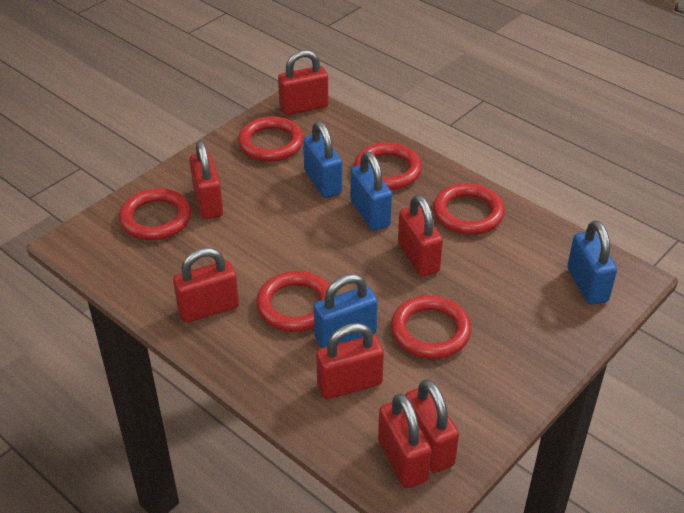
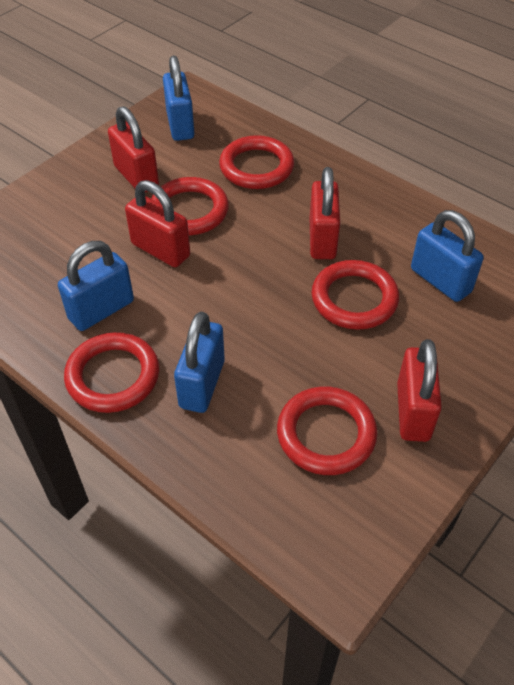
red padlock: 7 -> 4
red ring: 6 -> 5

